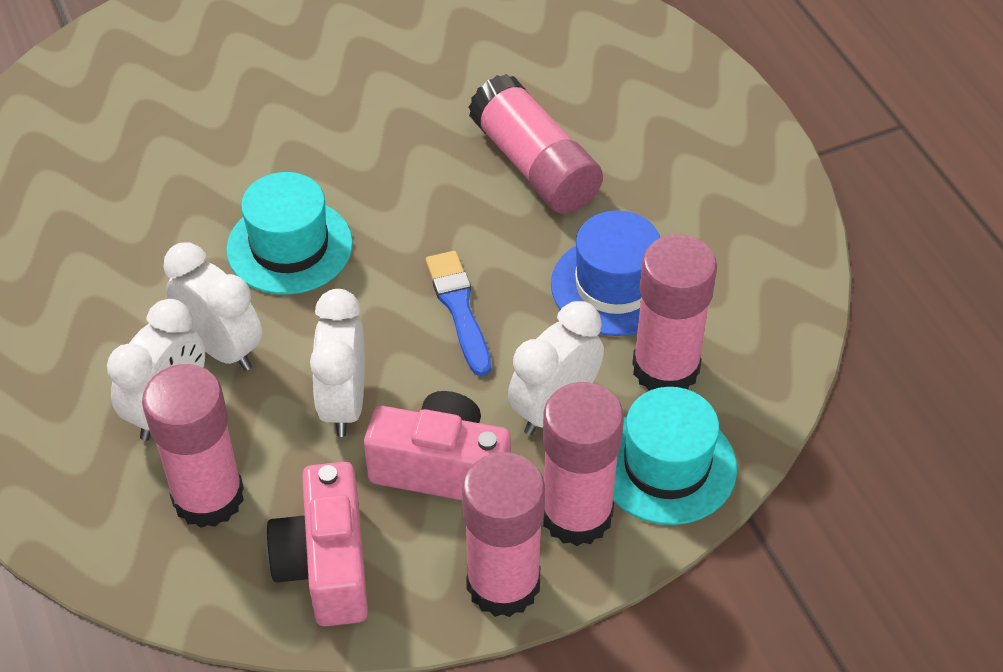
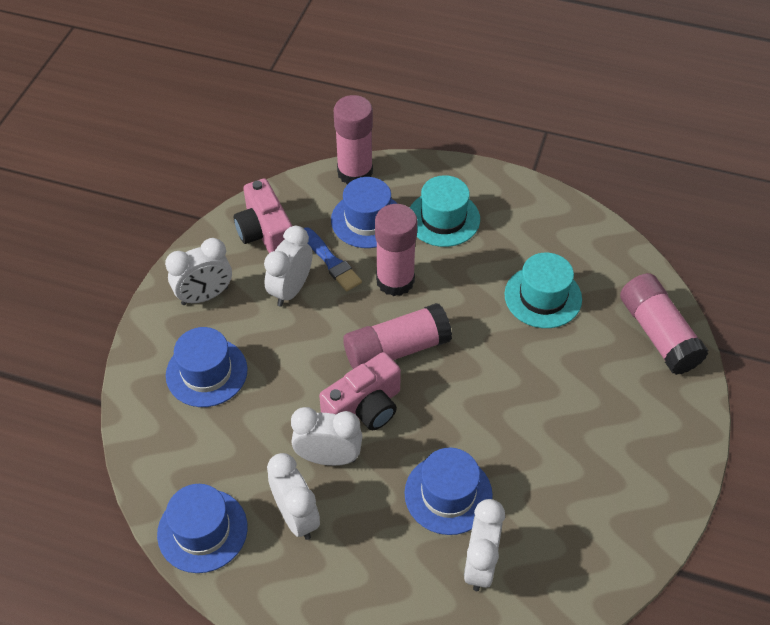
blue hat: 1 -> 4
pink glue stick: 5 -> 4
white clock: 4 -> 5

